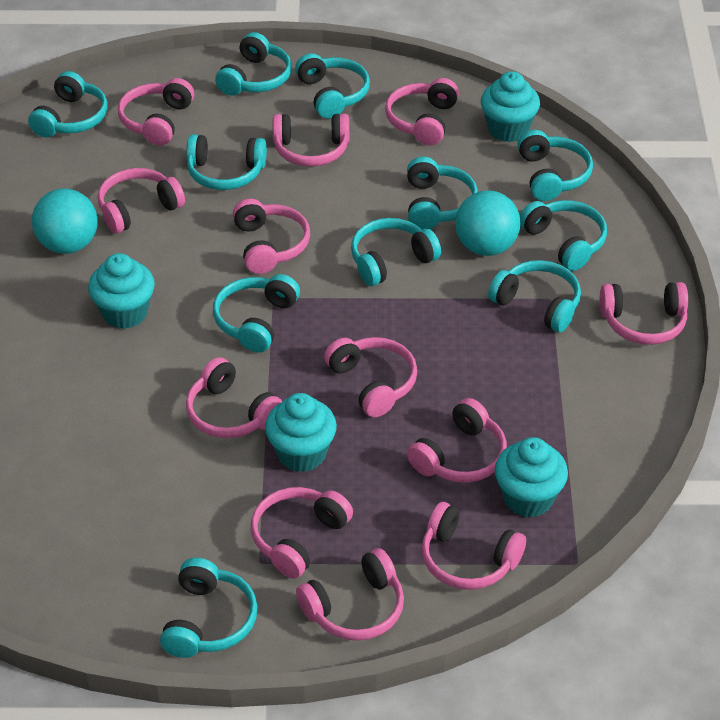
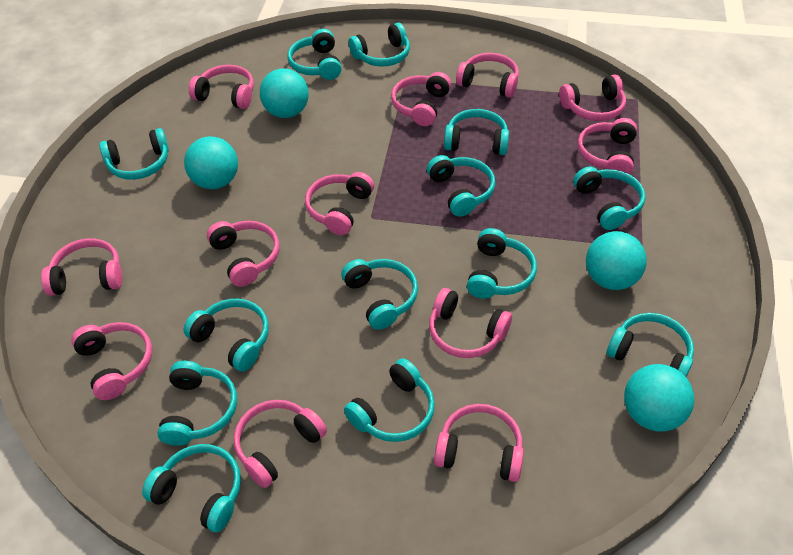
turquoise ball: 2 -> 4
turquoise cupcake: 4 -> 0
turquoise headphones: 11 -> 13

